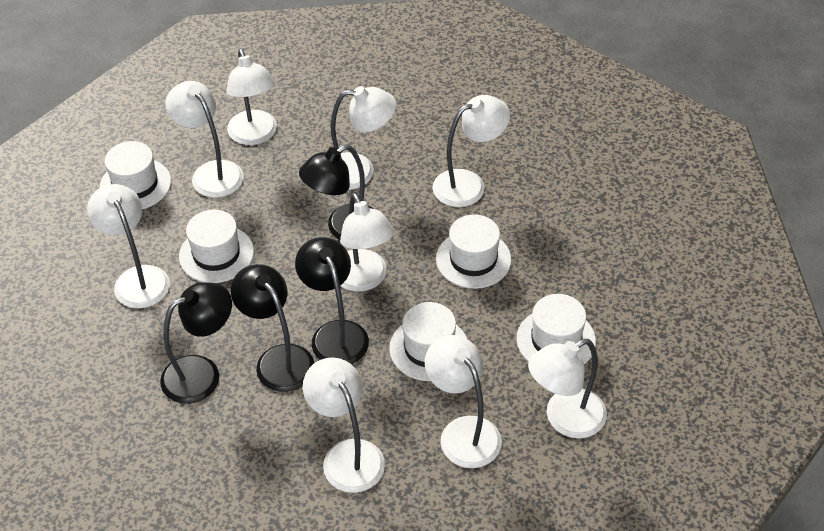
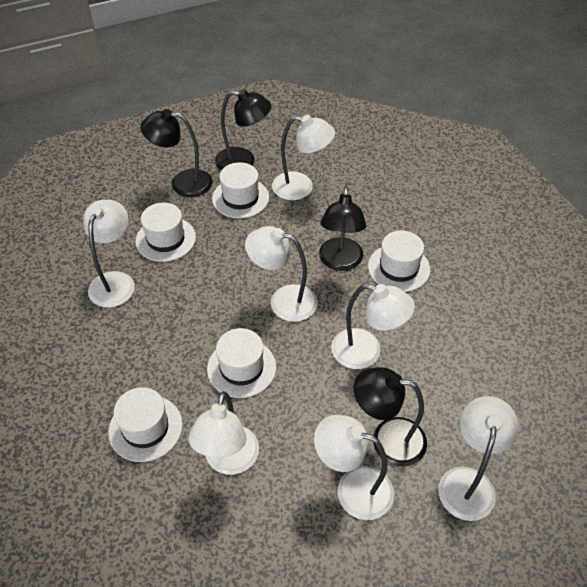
white lamp: 9 -> 7

